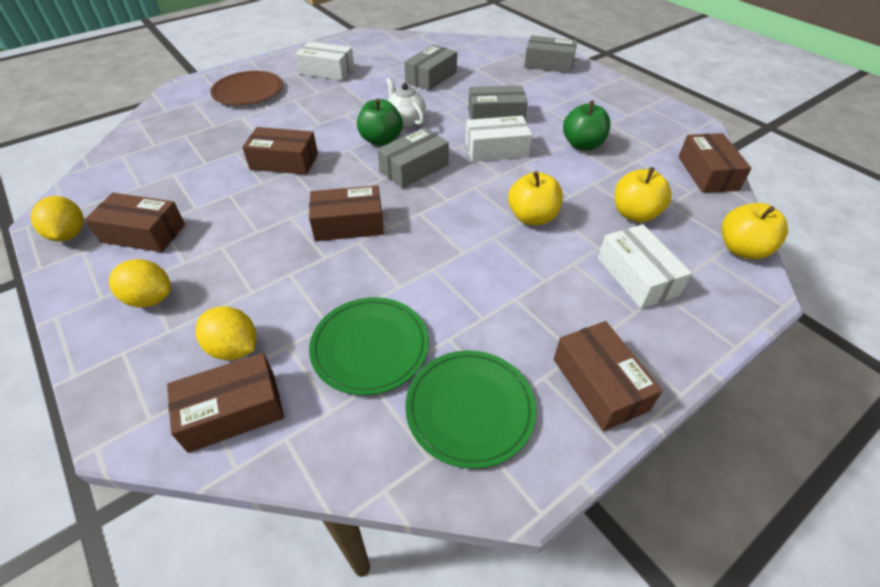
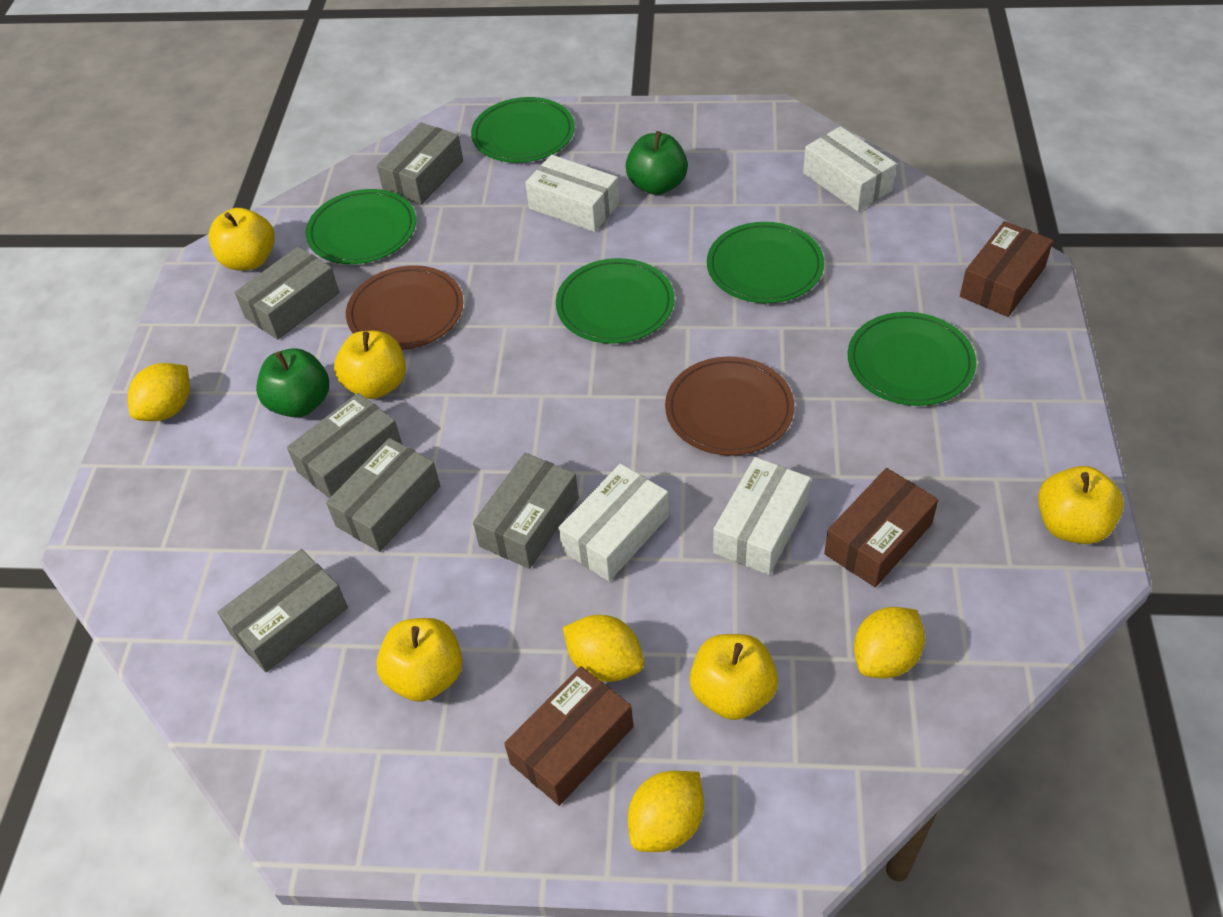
brown box: 6 -> 3
brown plate: 1 -> 2
green plate: 2 -> 5
grey box: 4 -> 6
white box: 3 -> 4
white teapot: 1 -> 0
yellow apple: 3 -> 5
yellow lemon: 3 -> 4

